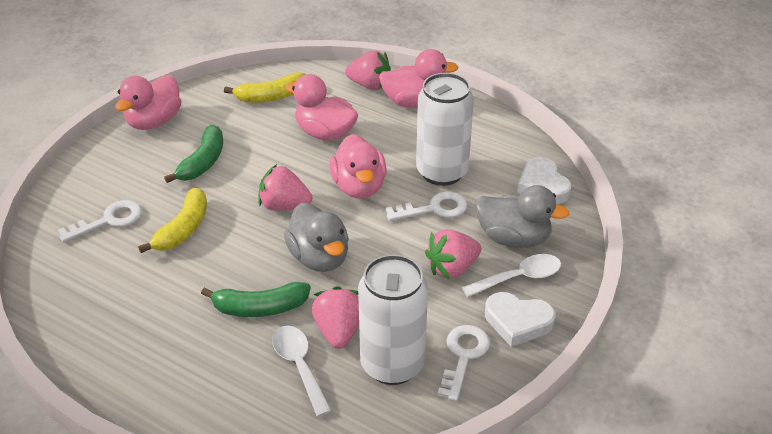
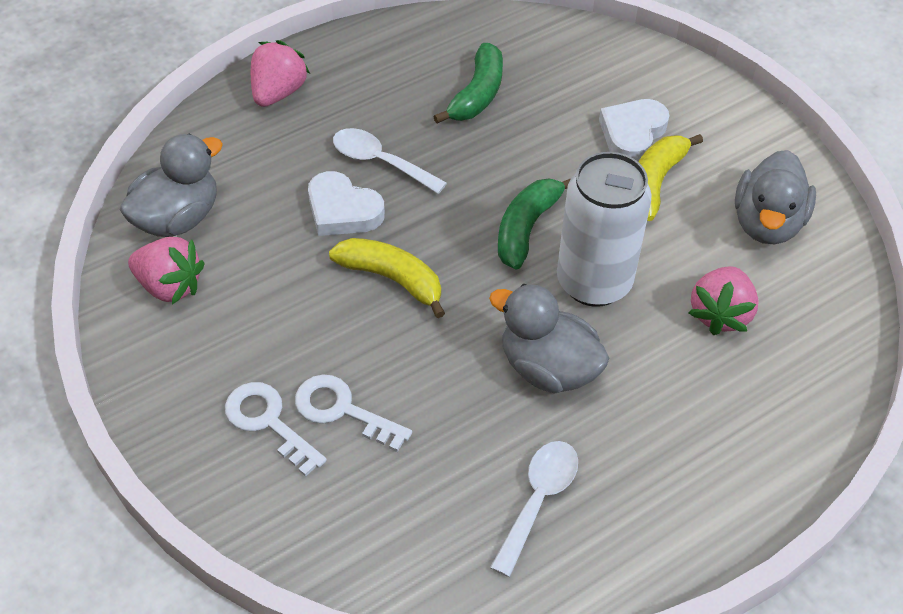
grey duck: 2 -> 3
pink duck: 4 -> 0
pink strawberry: 4 -> 3
white can: 2 -> 1
white key: 3 -> 2

